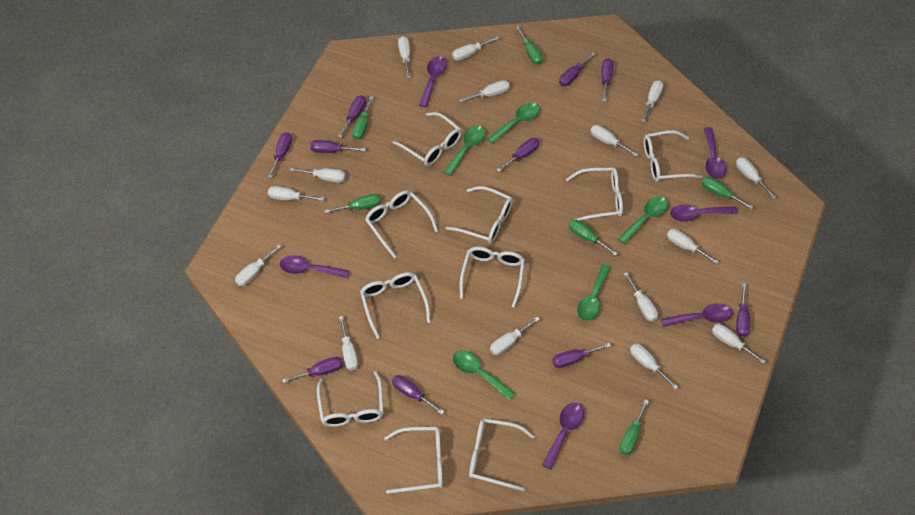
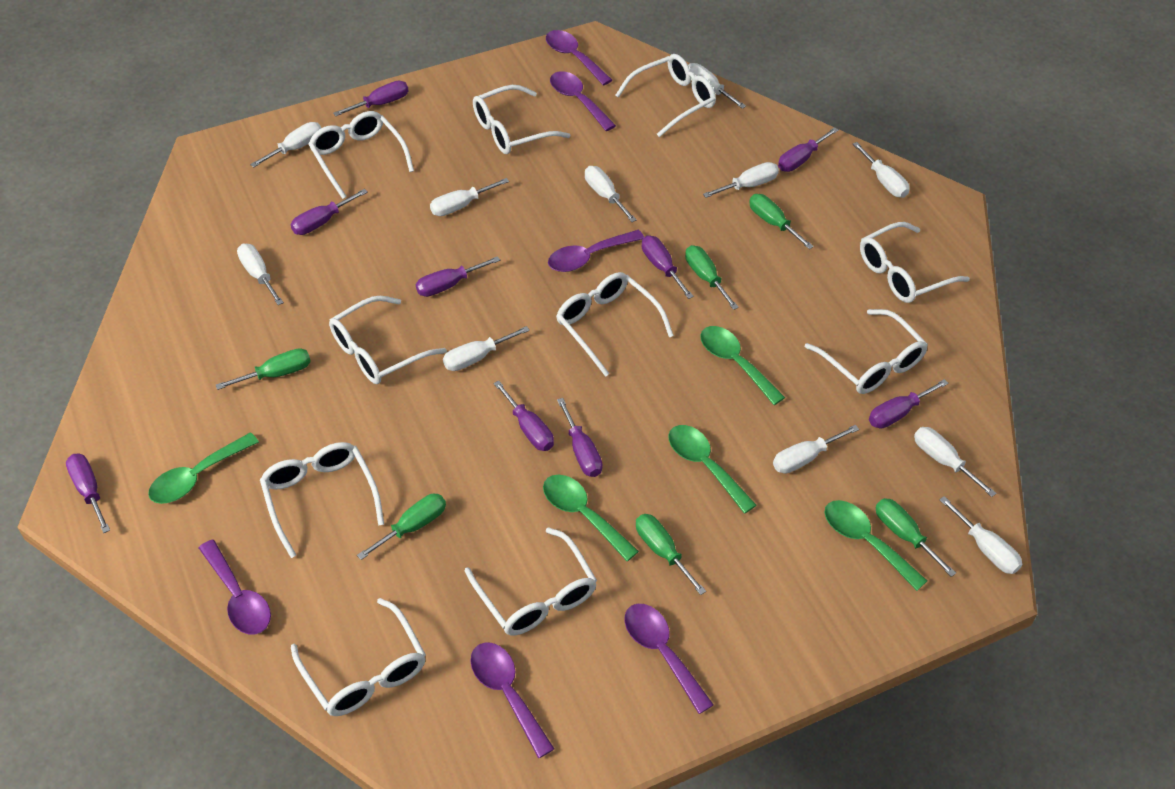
purple screwdriver: 10 -> 9
white screwdriver: 15 -> 11

